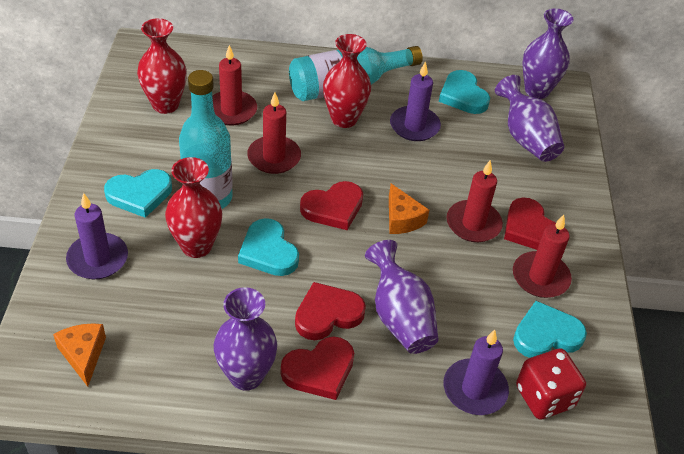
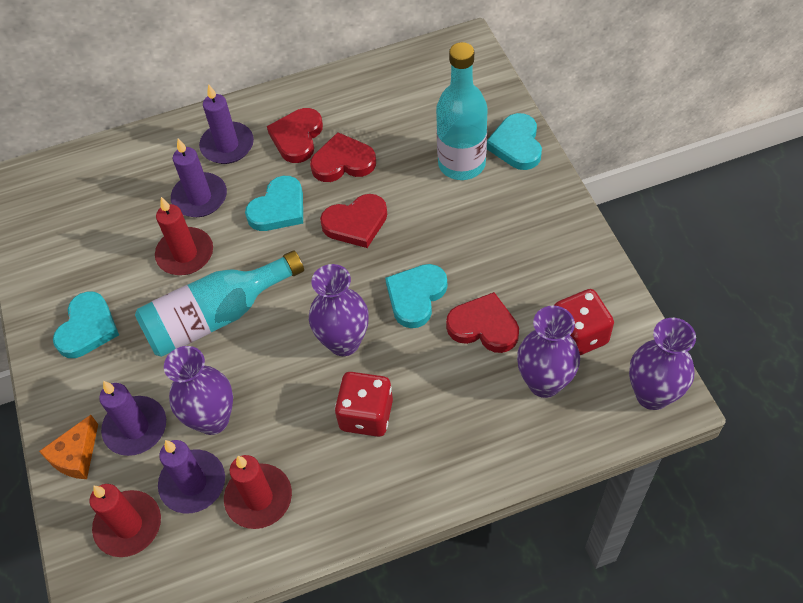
orange cheese: 2 -> 1
purple candle: 3 -> 4
red candle: 4 -> 3
red dice: 1 -> 2
red vase: 3 -> 0

